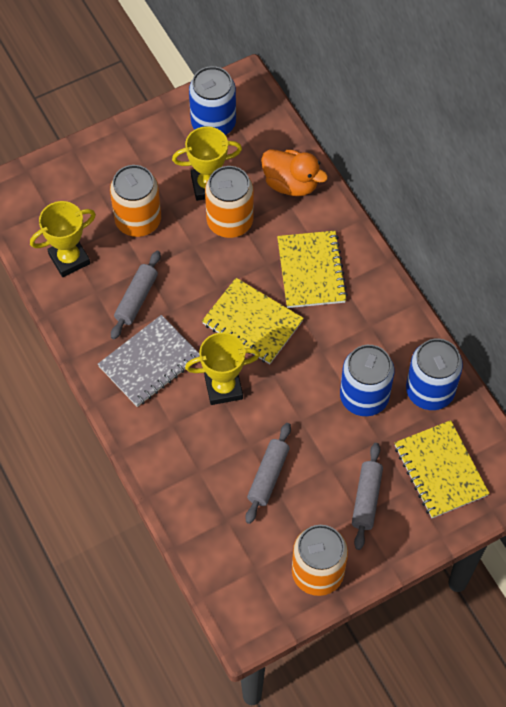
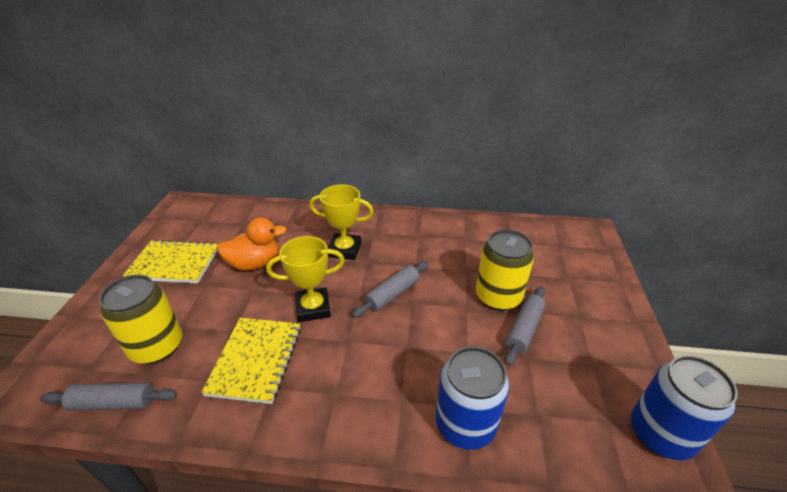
blue can: 3 -> 2
grey notebook: 1 -> 0
orange can: 3 -> 0
yellow can: 0 -> 2
yellow notebook: 3 -> 2
yellow trophy: 3 -> 2

